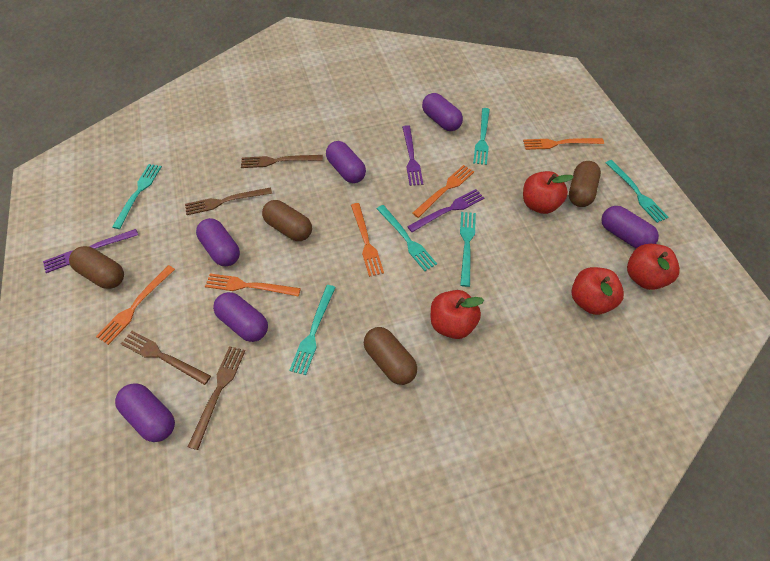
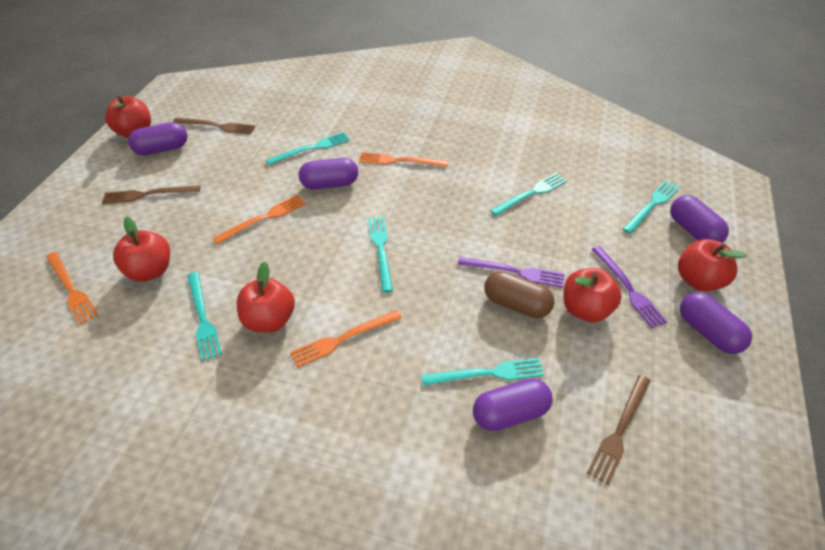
brown capsule: 4 -> 1
brown fork: 4 -> 3
orange fork: 5 -> 4
purple capsule: 6 -> 5
purple fork: 3 -> 2
red apple: 4 -> 5

